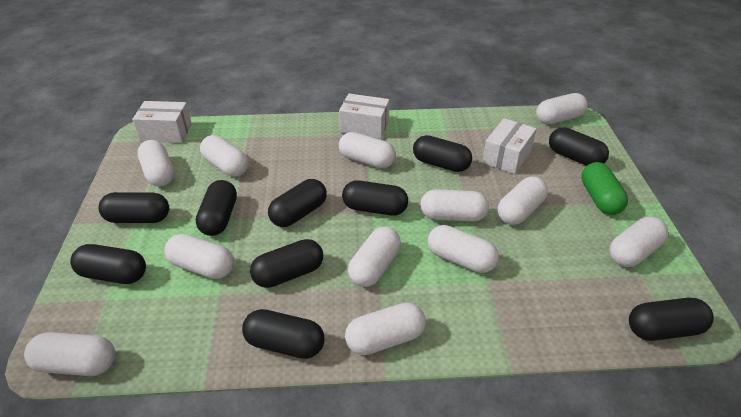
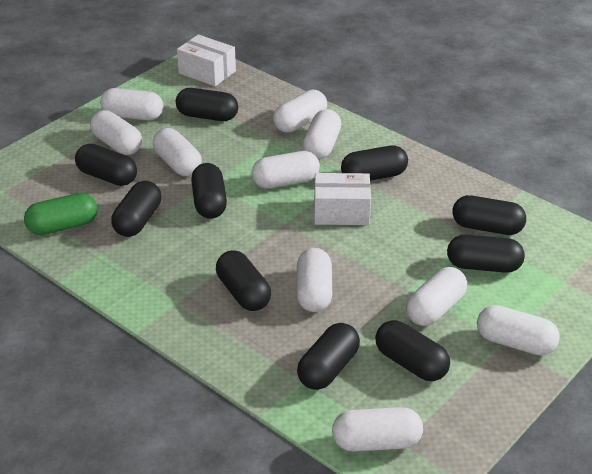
white box: 3 -> 2
white capsule: 12 -> 10

